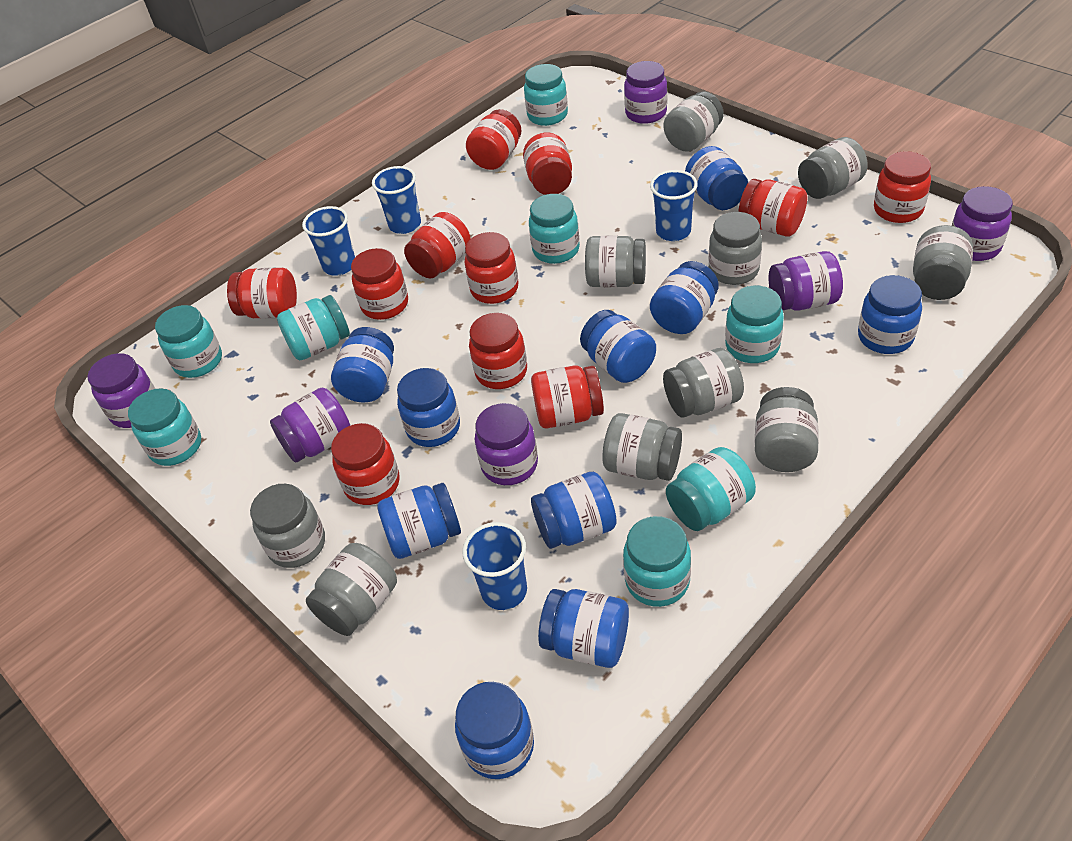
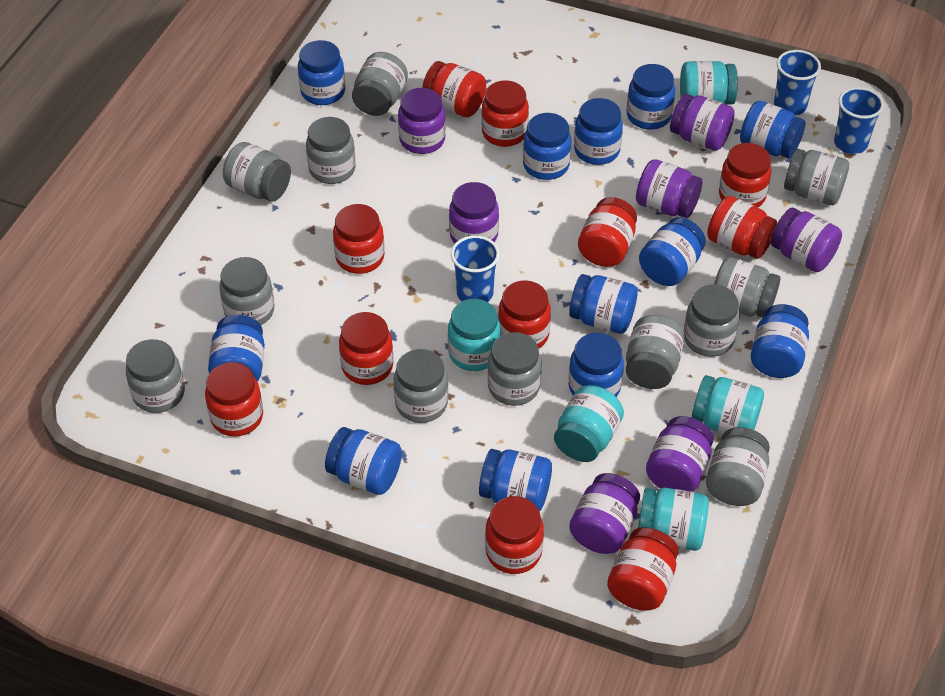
blue cup: 4 -> 3
blue jar: 10 -> 12
grey jar: 10 -> 12
purple jar: 6 -> 7
turquoise jar: 8 -> 5

